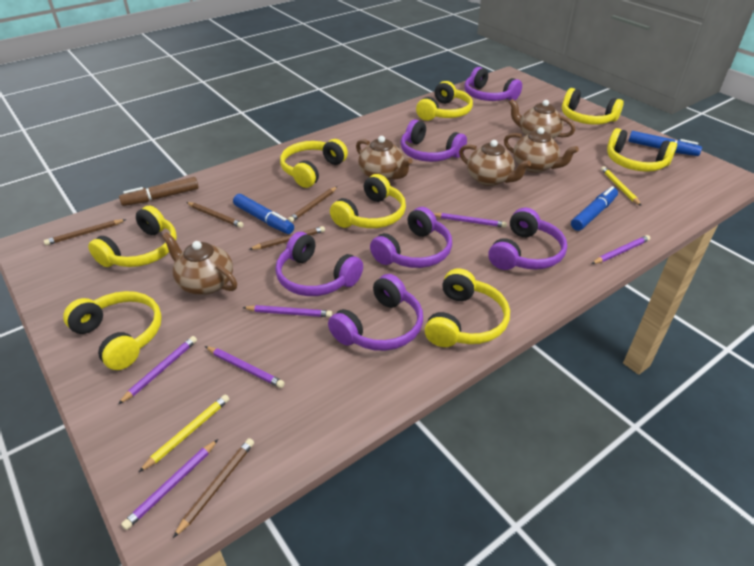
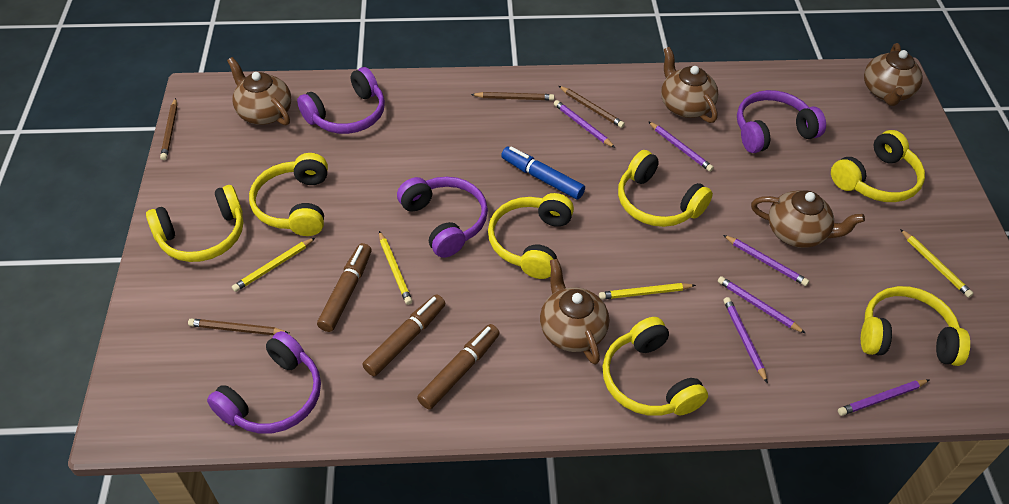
blue marker: 3 -> 1
brown marker: 1 -> 3
brown pencil: 5 -> 4
purple headphones: 6 -> 4
yellow headphones: 8 -> 7
yellow pencil: 2 -> 4

